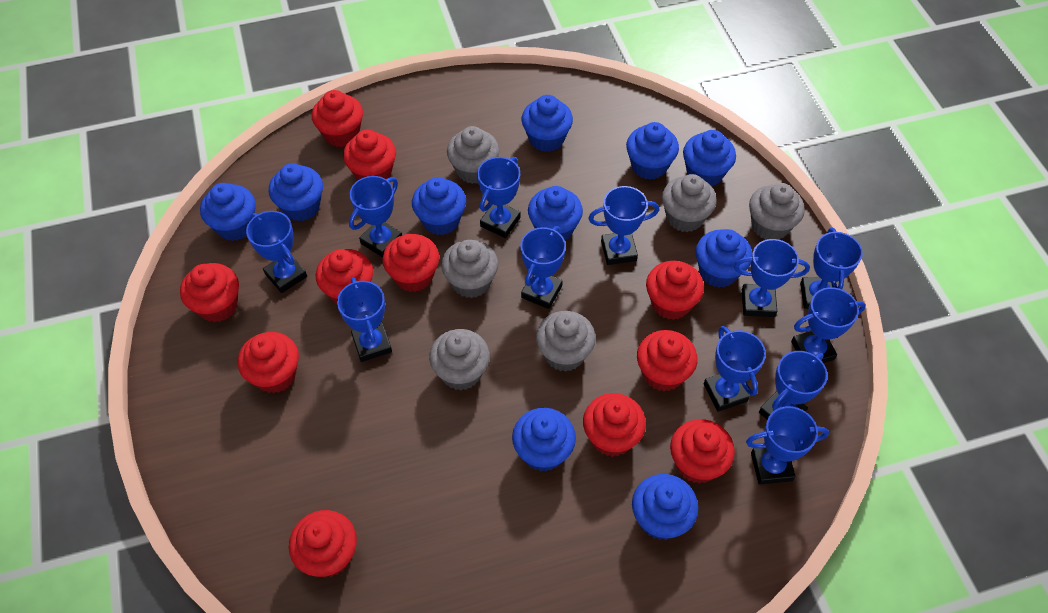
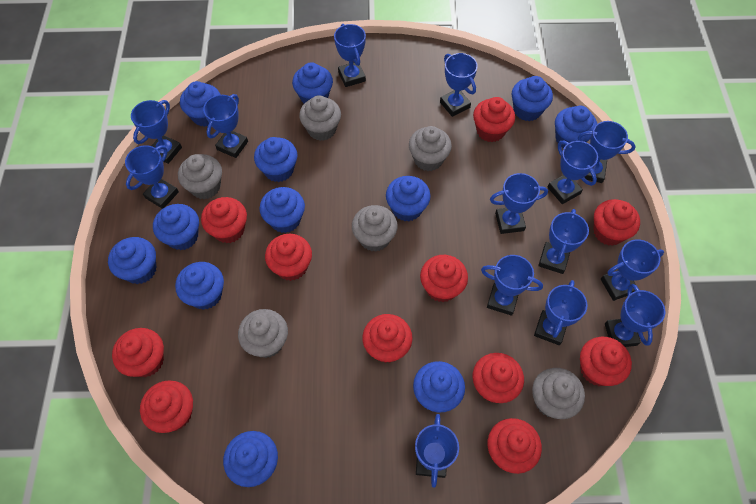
blue cupcake: 10 -> 12
blue trophy: 12 -> 14

